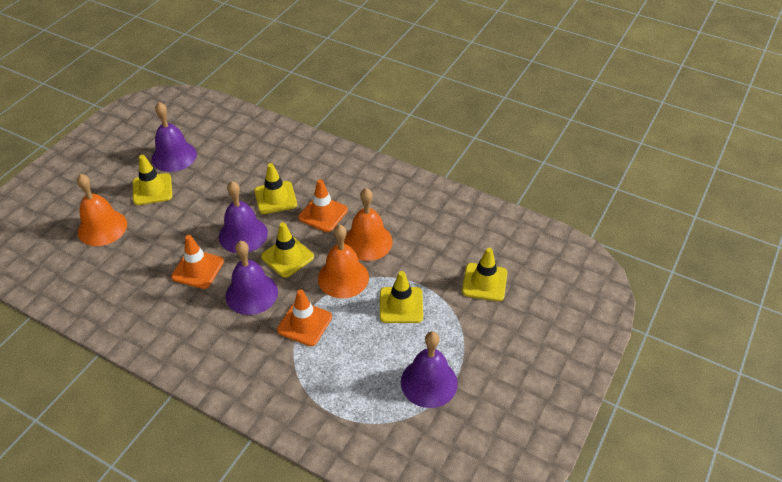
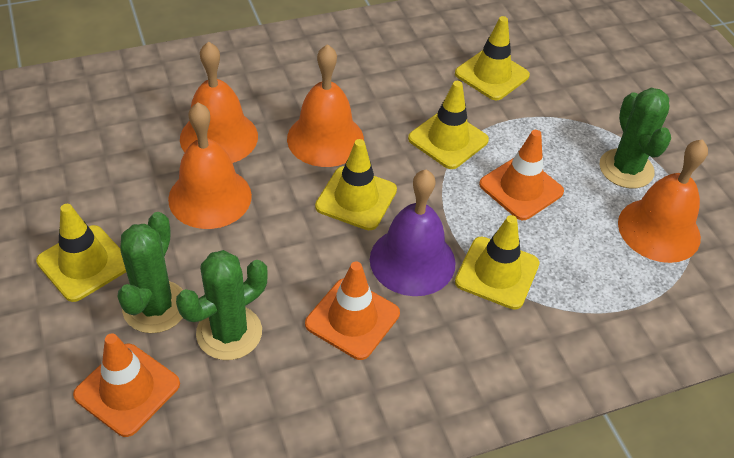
green cactus: 0 -> 3
orange bell: 3 -> 4
purple bell: 4 -> 1

